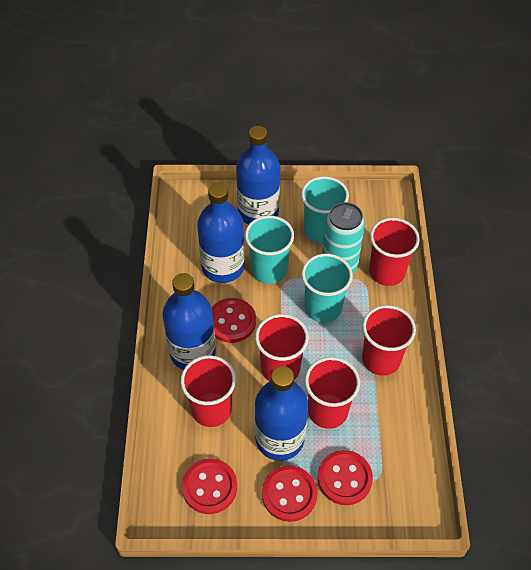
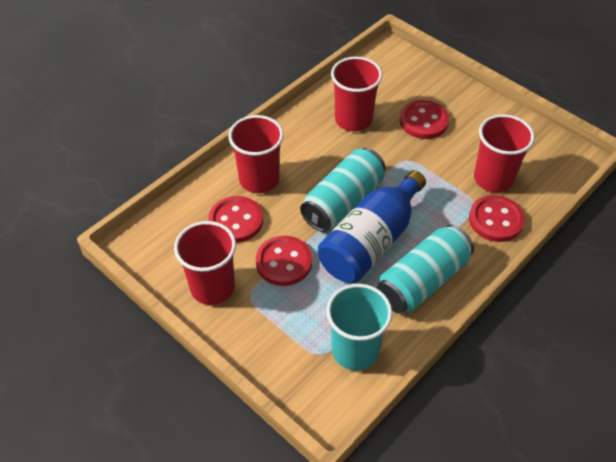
blue bottle: 4 -> 1
red cup: 5 -> 4
turquoise can: 1 -> 2
turquoise cup: 3 -> 1

